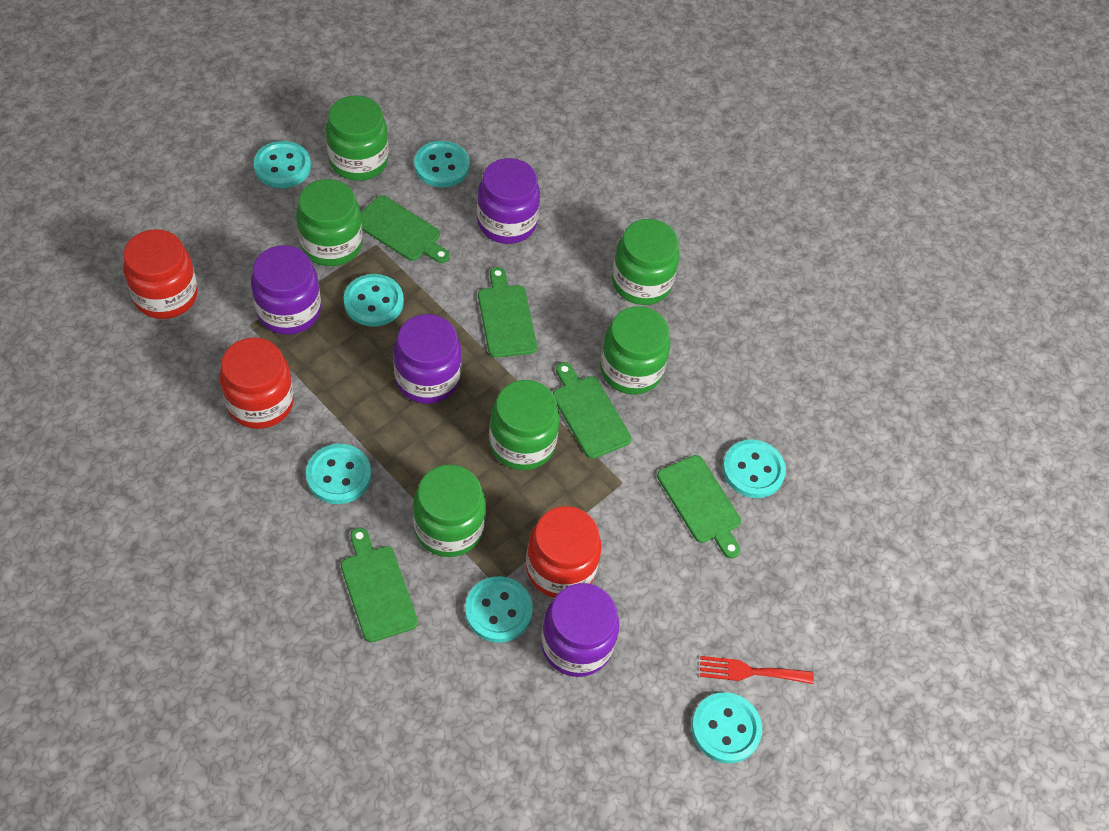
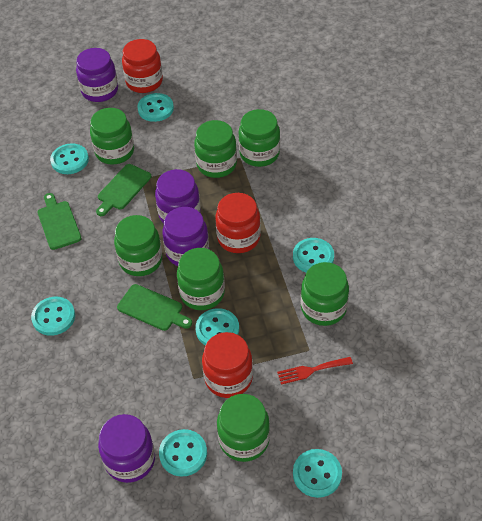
green cutting board: 5 -> 3
green jar: 6 -> 7

